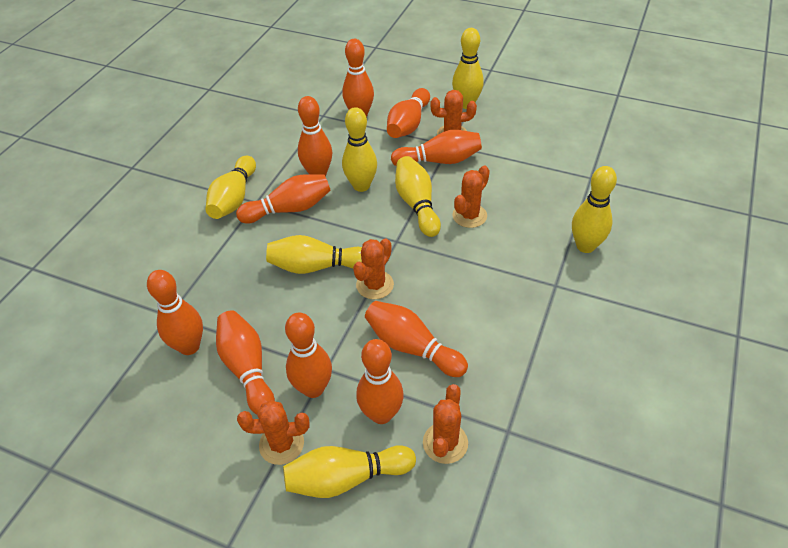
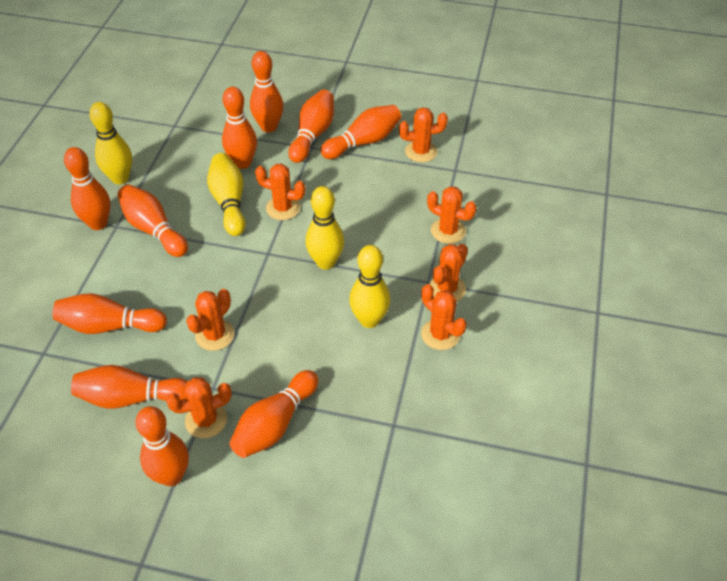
orange cactus: 5 -> 7
yellow bowling pin: 7 -> 4

